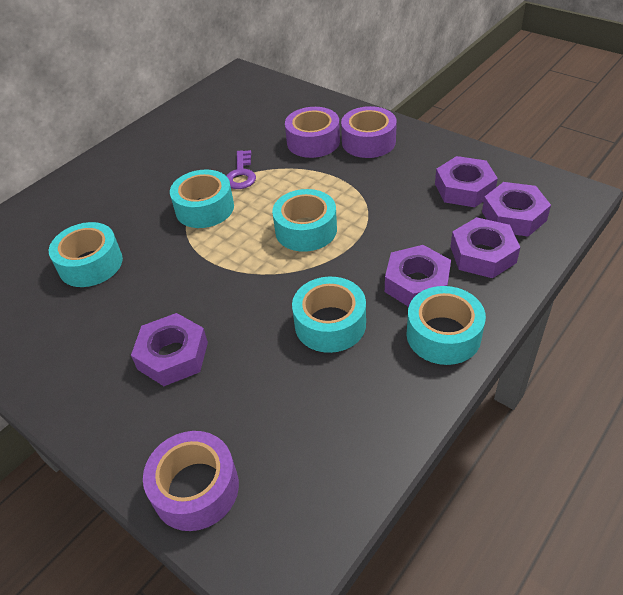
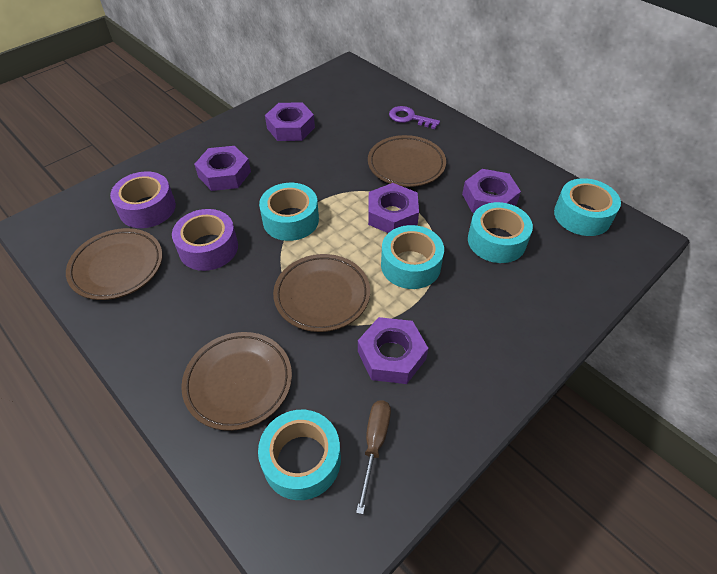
brown plate: 0 -> 4
brown screwdriver: 0 -> 1
purple tape: 3 -> 2

